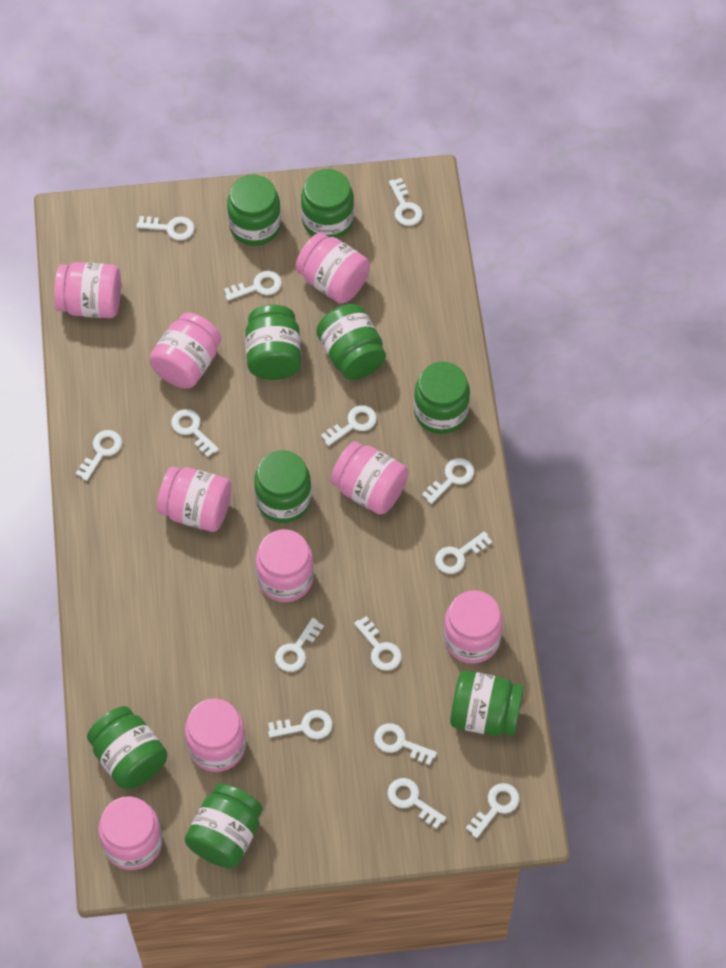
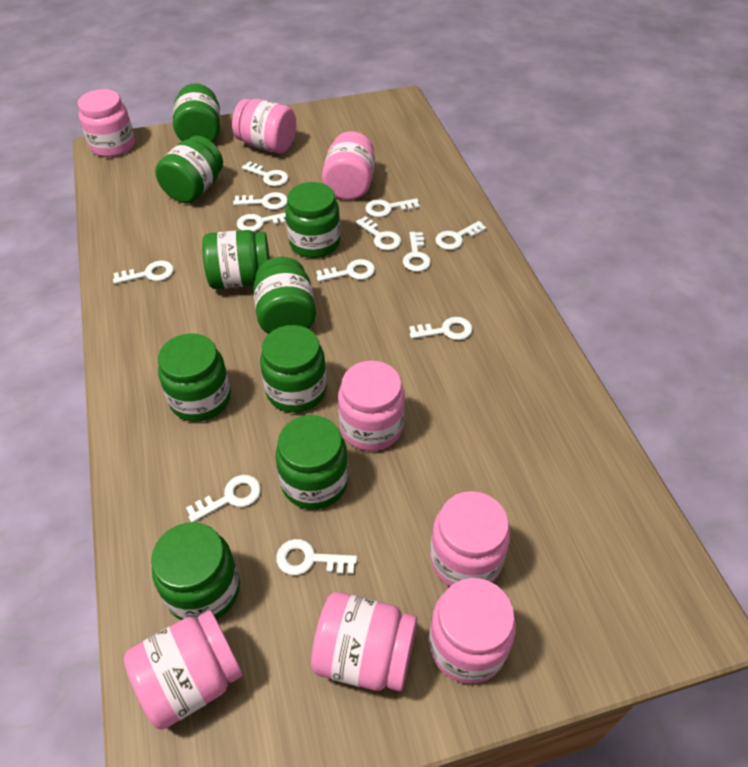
pink jar: 9 -> 8
white key: 14 -> 12

